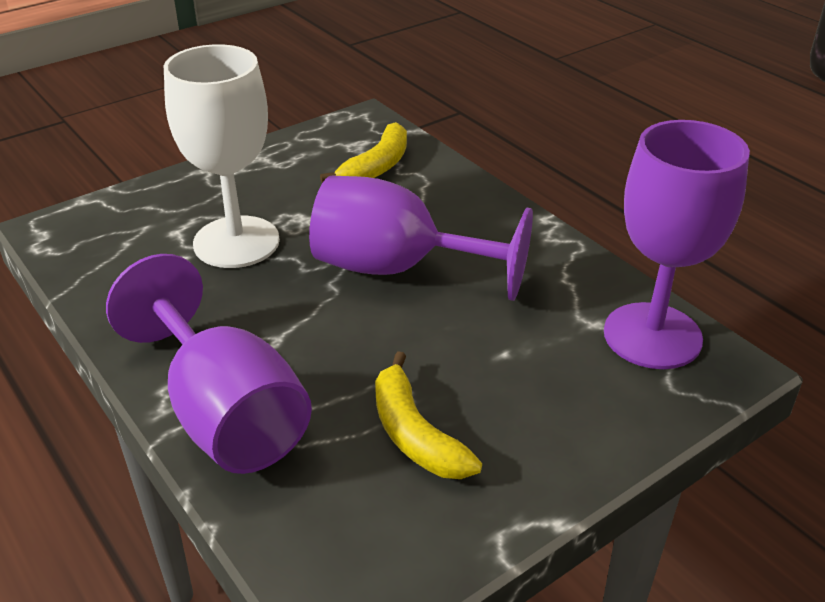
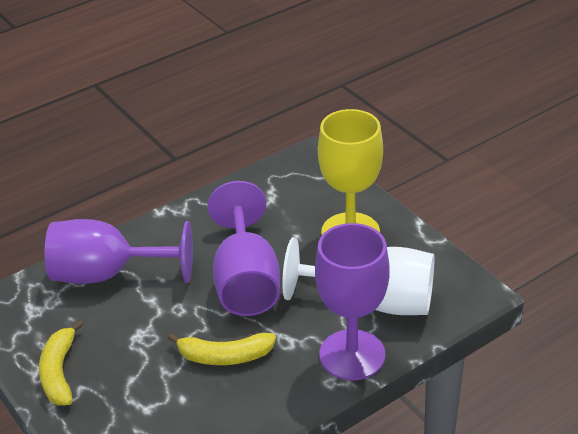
yellow goblet: 0 -> 1

